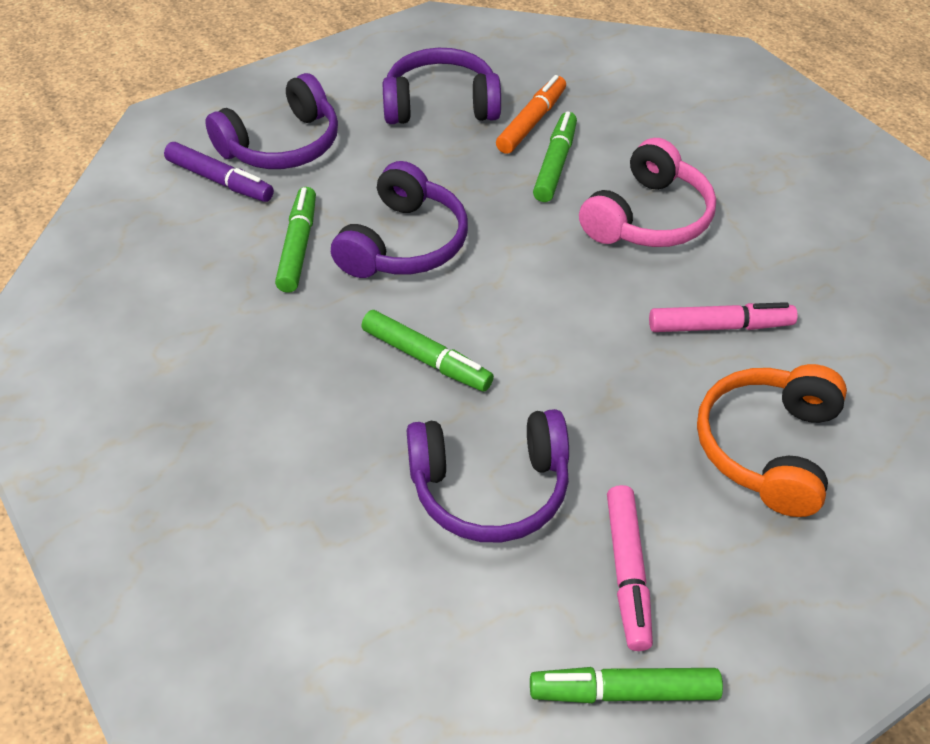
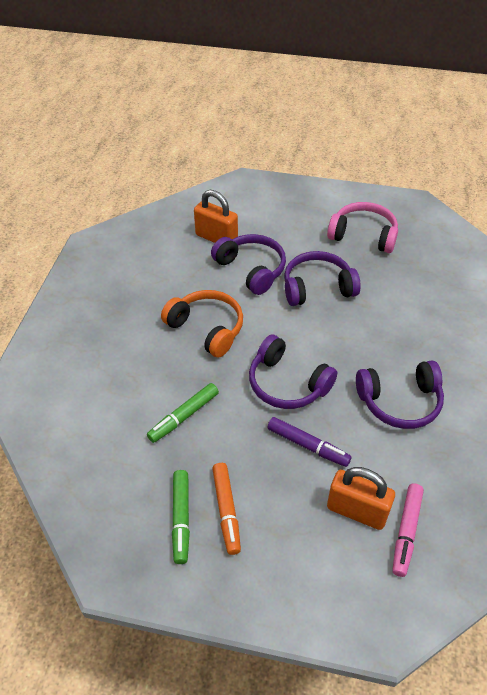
green marker: 4 -> 2
orange padlock: 0 -> 2
pink marker: 2 -> 1

